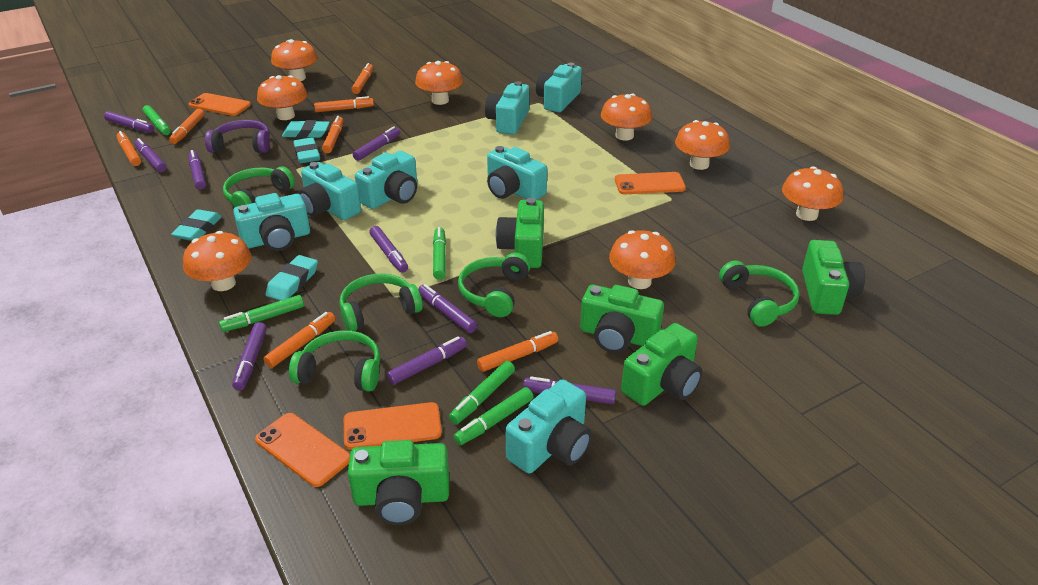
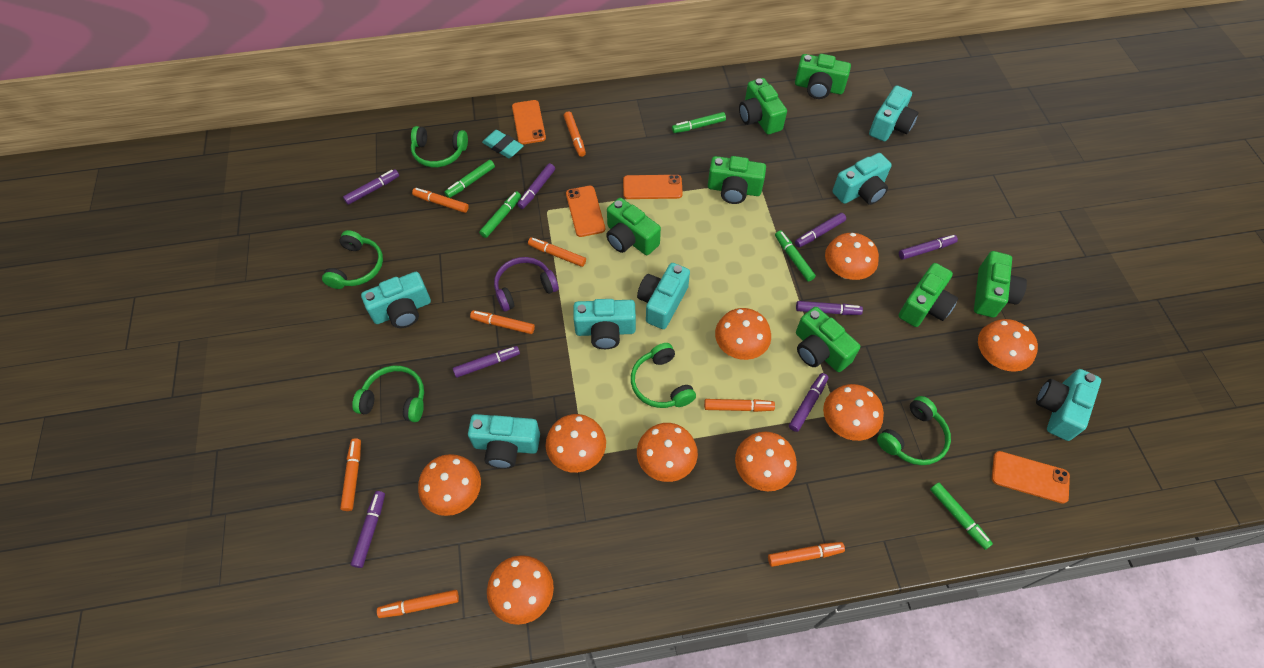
green camera: 5 -> 7
orange marker: 7 -> 8
orange mushroom: 8 -> 9
purple marker: 9 -> 8
turquoise eraser: 4 -> 1

